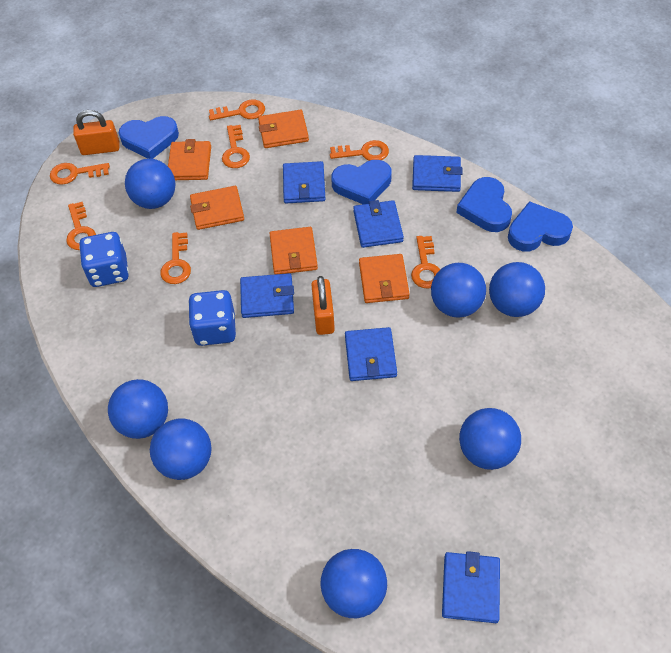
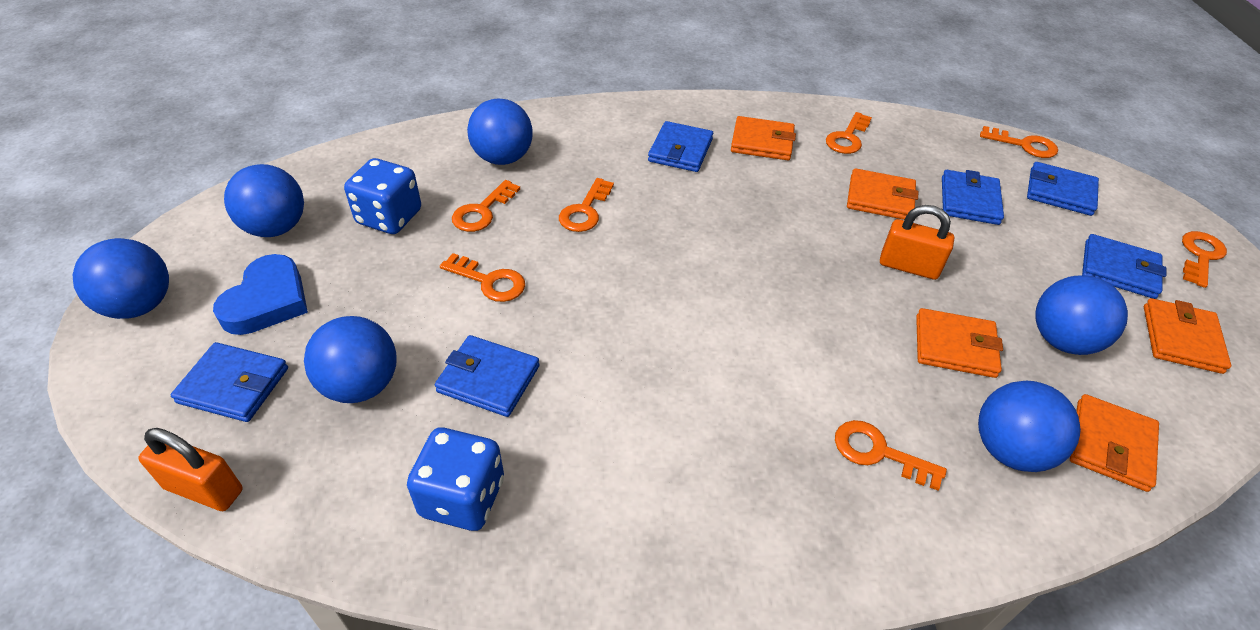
blue ball: 7 -> 6
blue heart: 4 -> 1

